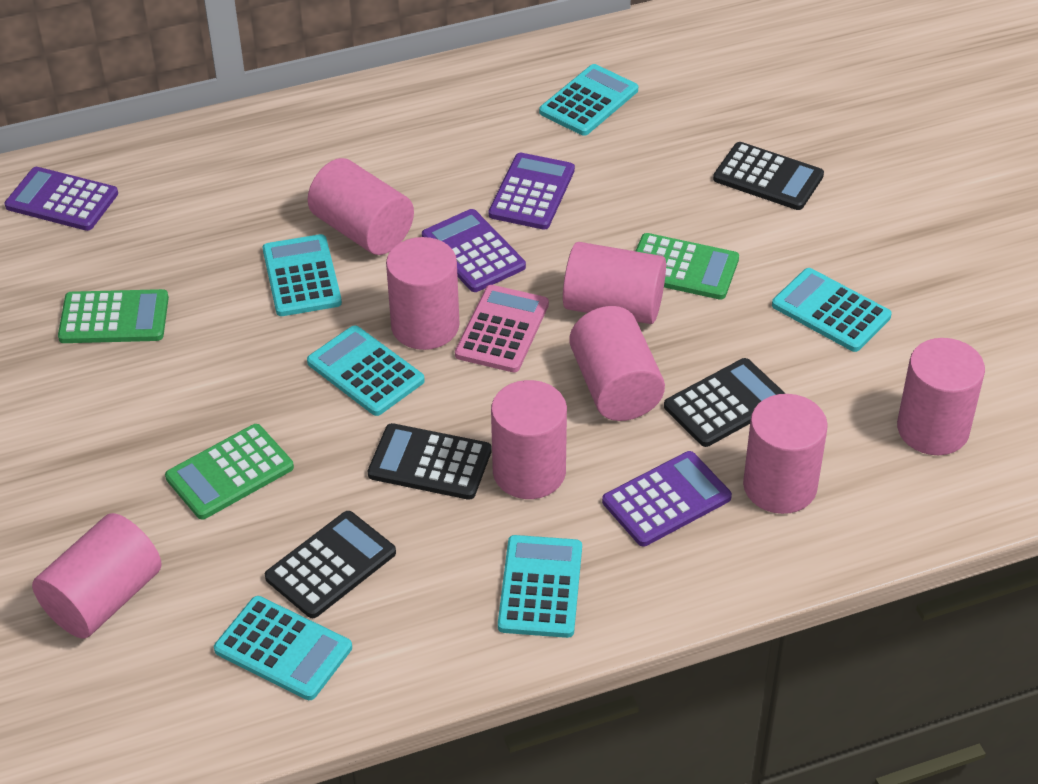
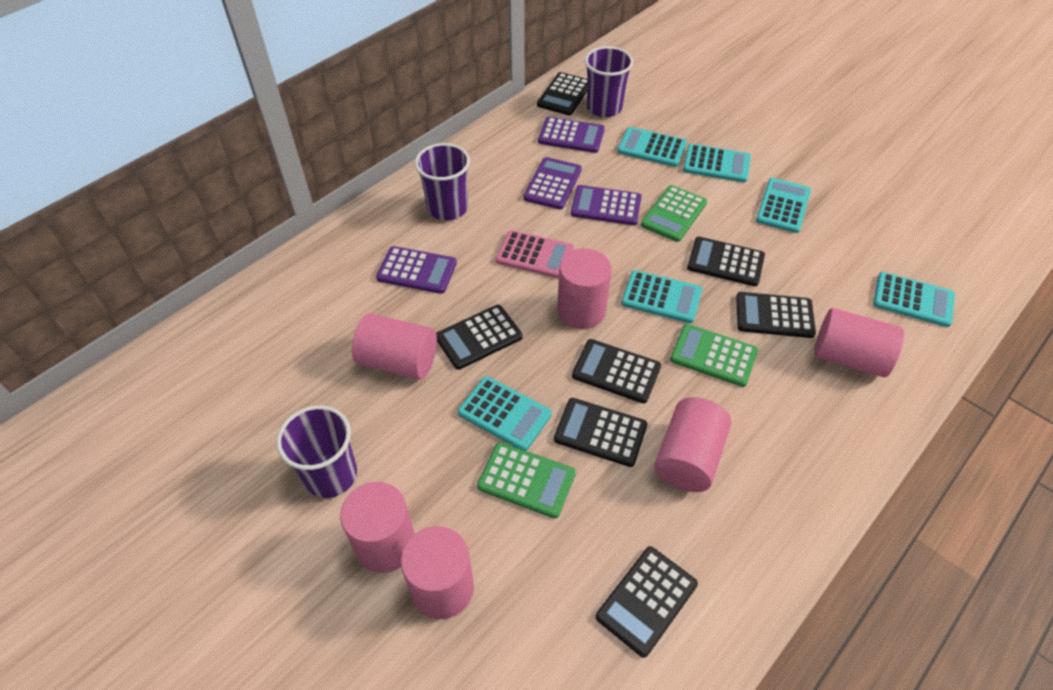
black calculator: 4 -> 7
pink cylinder: 8 -> 6
purple cup: 0 -> 3

